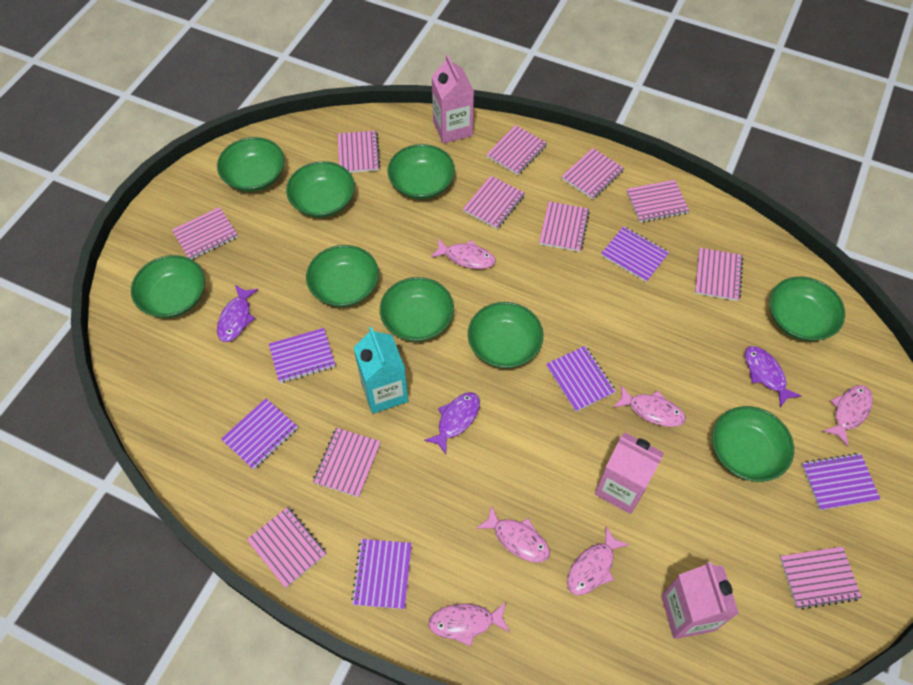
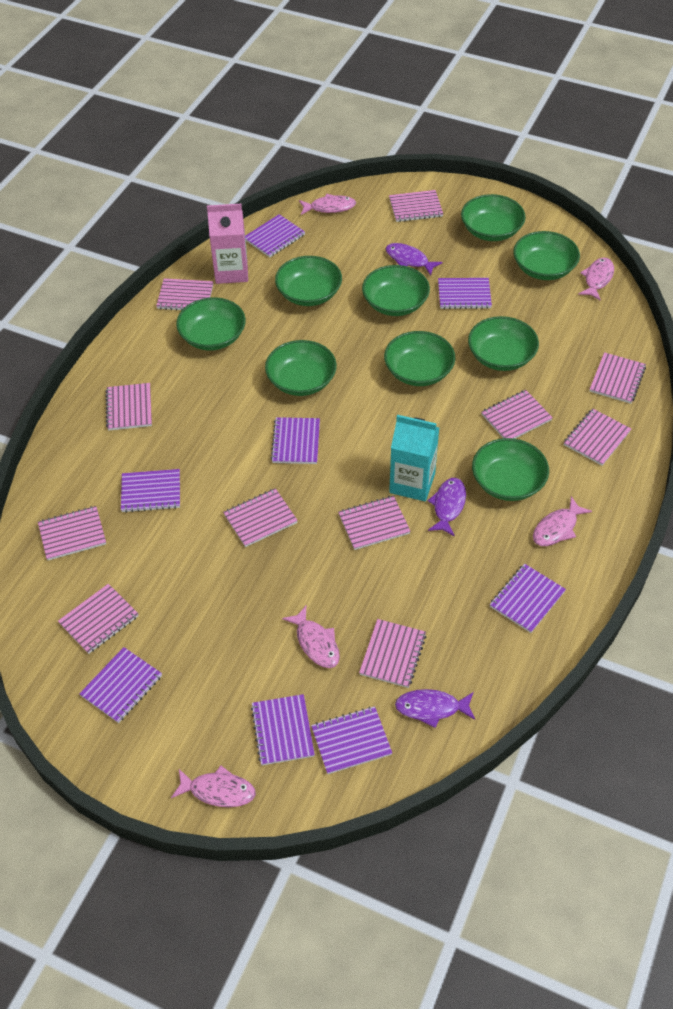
pink carton: 3 -> 1
pink fish: 6 -> 5
purple notebook: 6 -> 8

